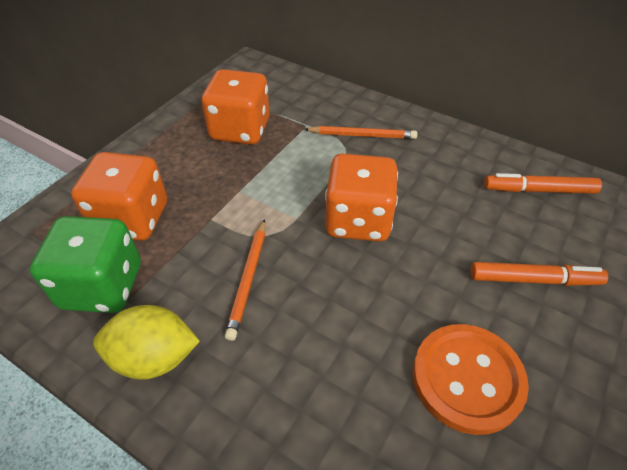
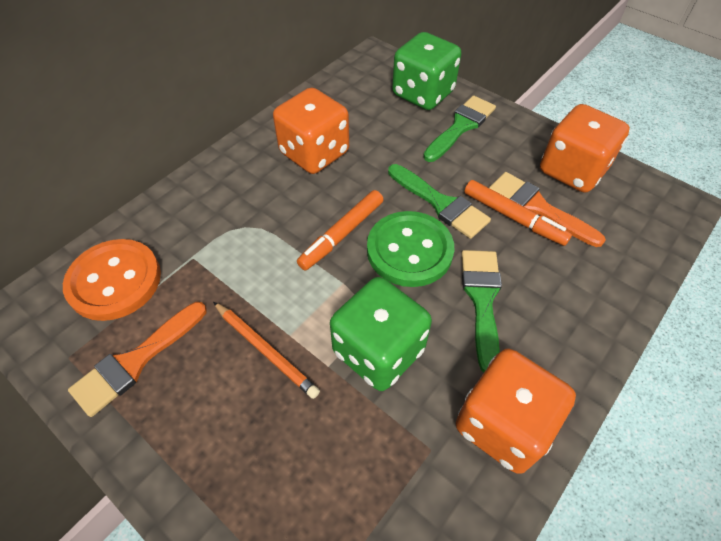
green brush: 0 -> 3
green button: 0 -> 1
green dice: 1 -> 2
orange brush: 0 -> 2
orange pencil: 2 -> 1
yellow lemon: 1 -> 0

